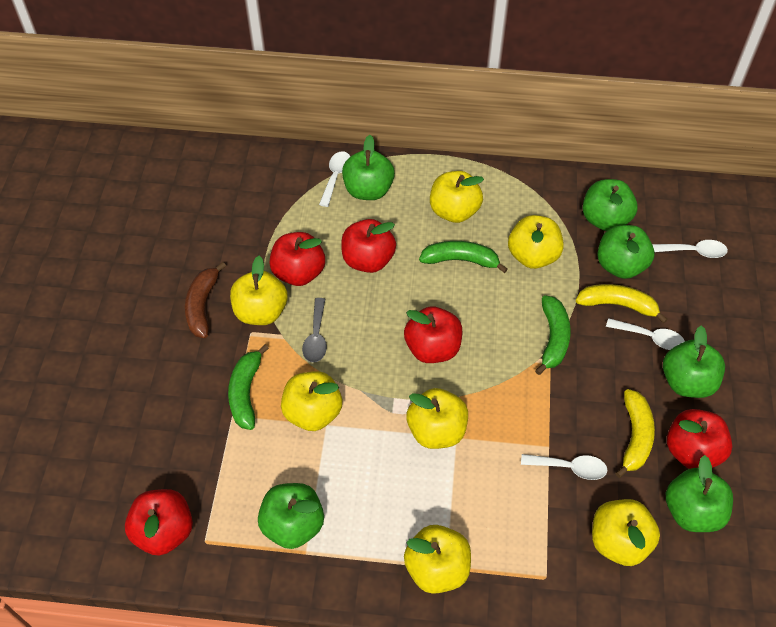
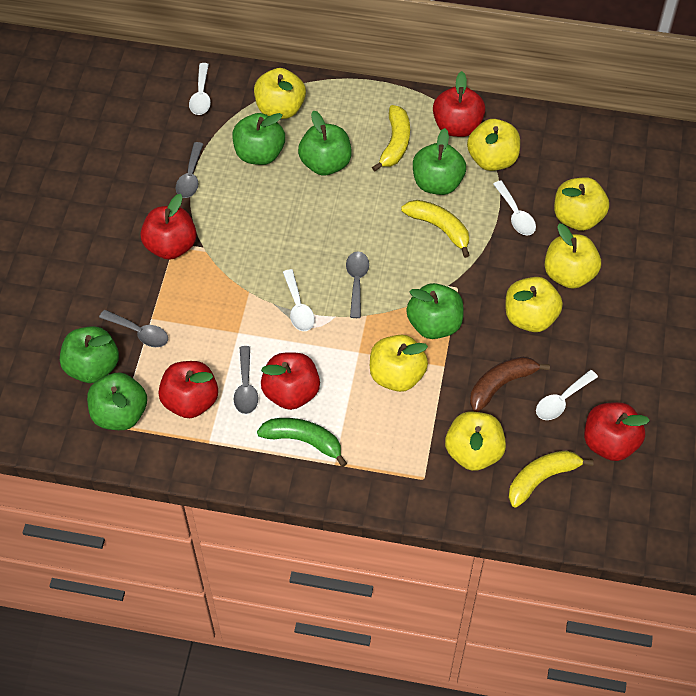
green banana: 3 -> 1
grey spoon: 1 -> 4
yellow banana: 2 -> 3

